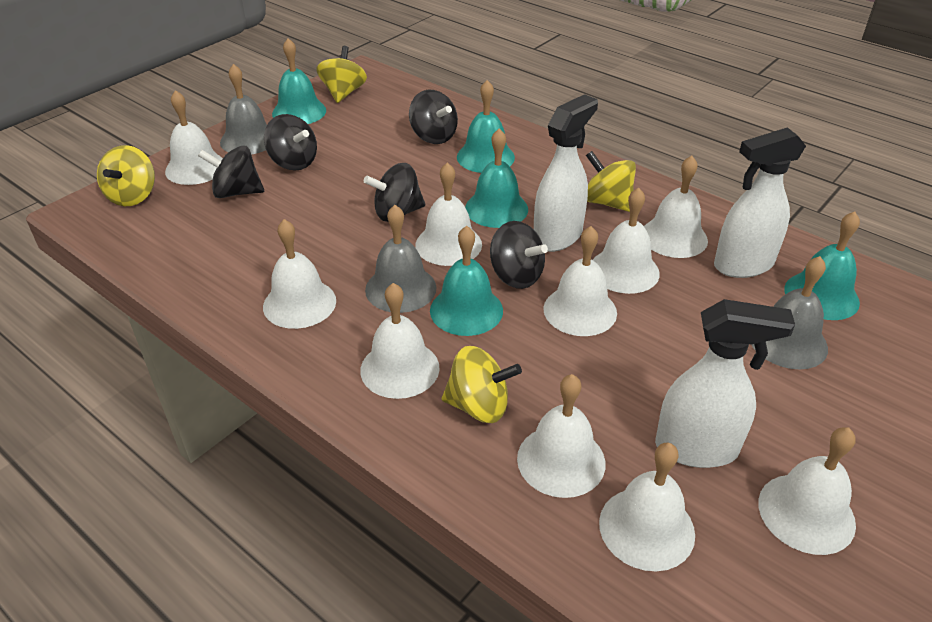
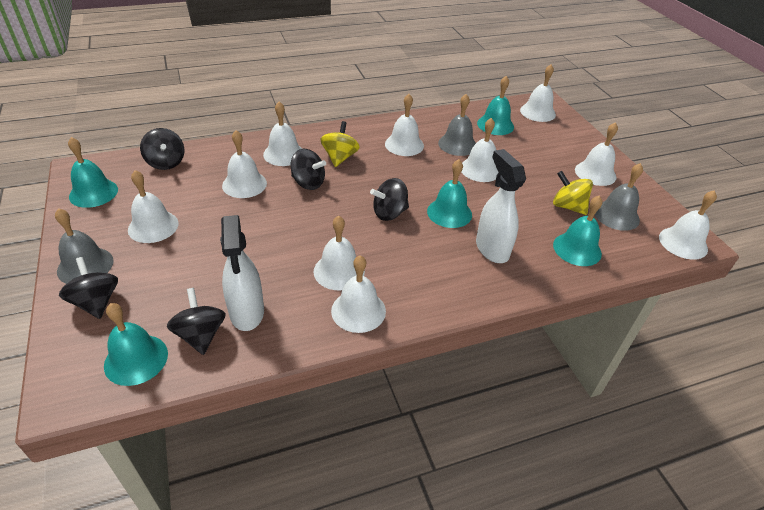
white spray bottle: 3 -> 2
yellow spinning top: 4 -> 2

